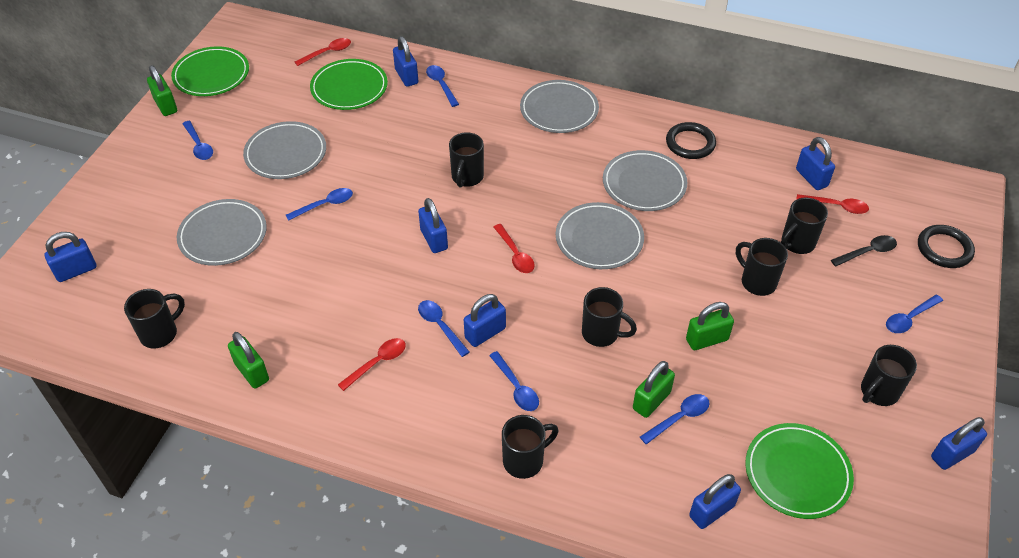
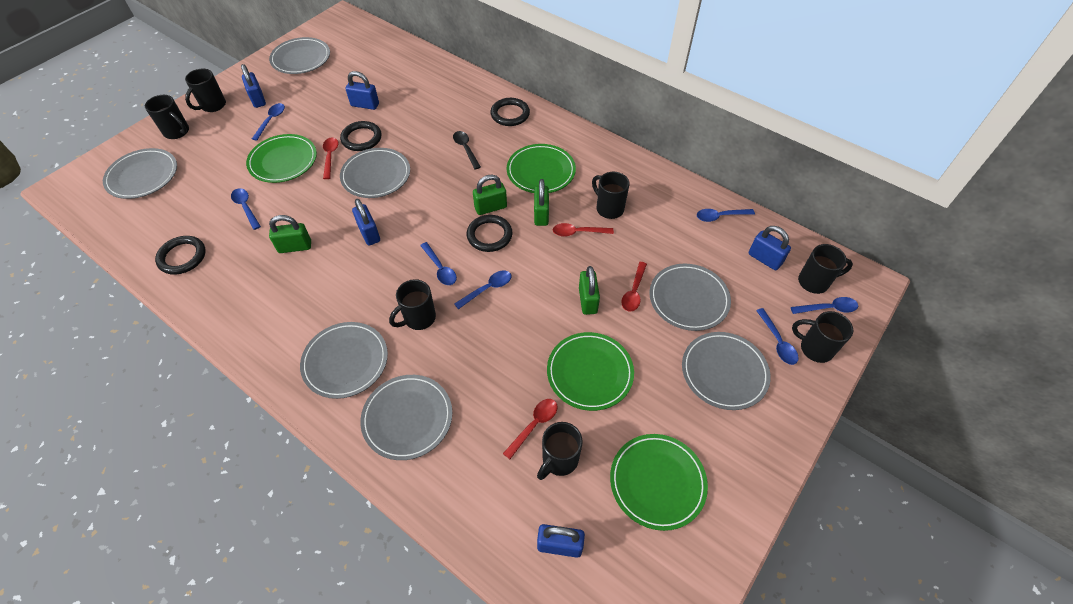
black ring: 2 -> 4
blue padlock: 7 -> 5
green plate: 3 -> 4
grey plate: 5 -> 7

